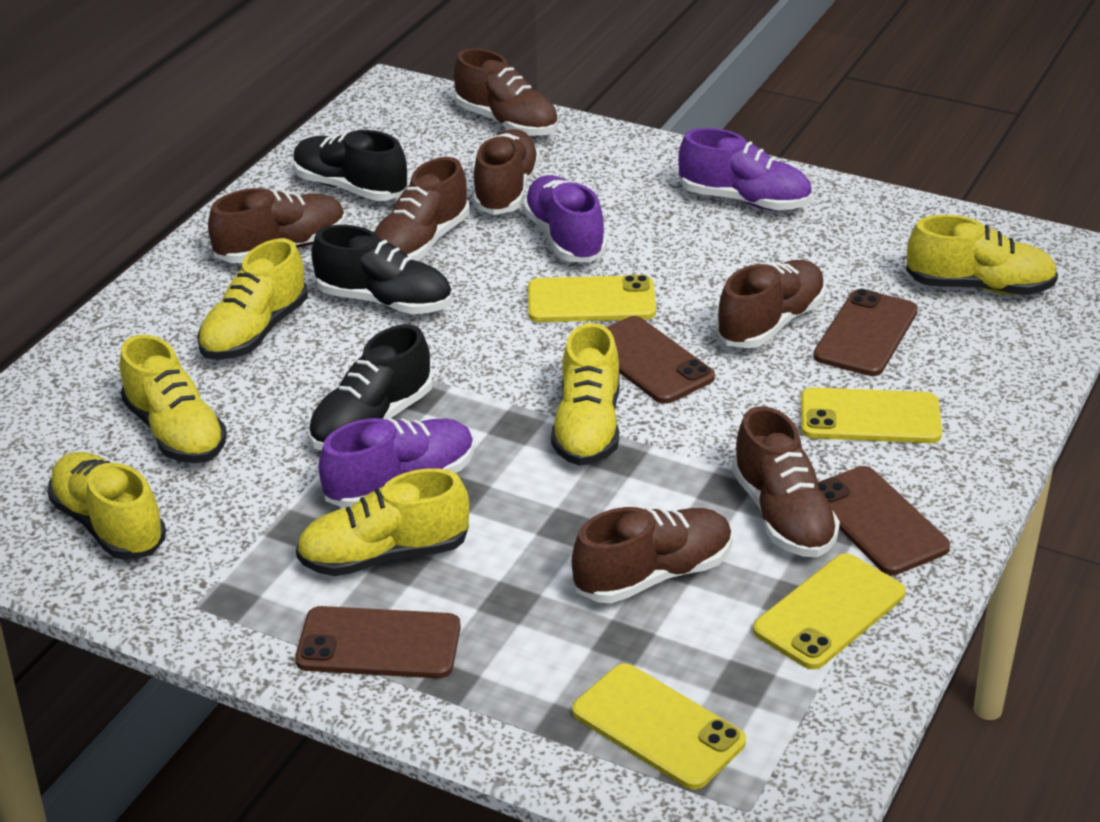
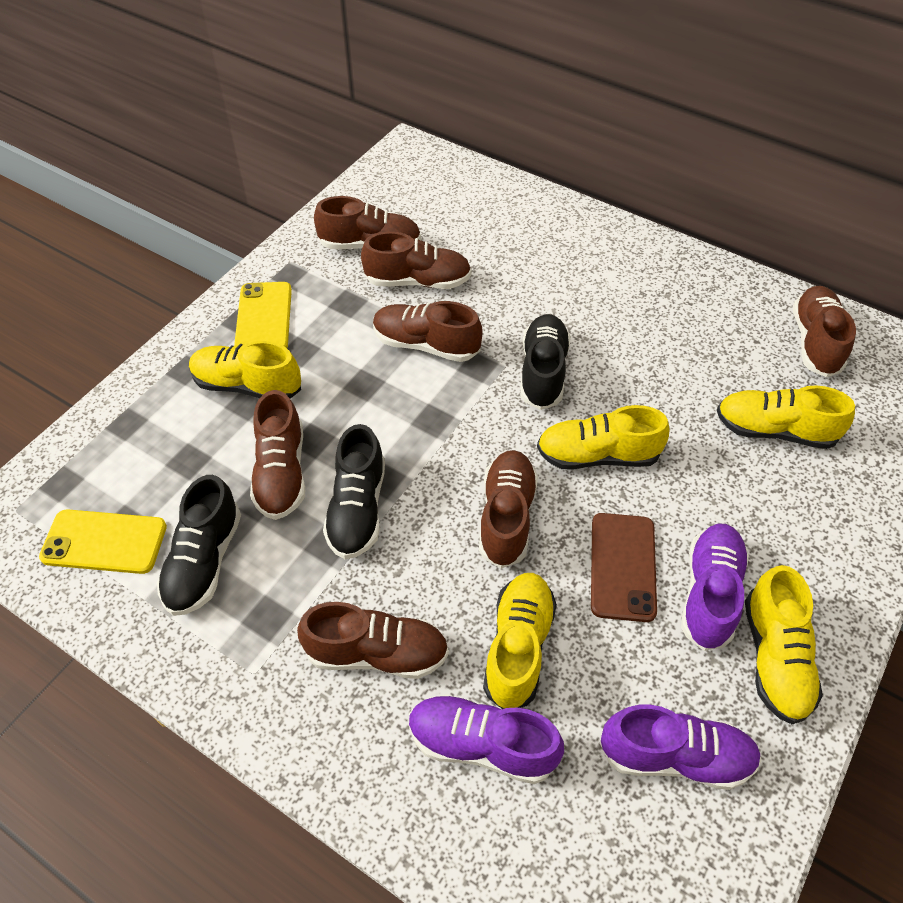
brown phone: 4 -> 1
yellow phone: 4 -> 2
yellow shoe: 6 -> 5

